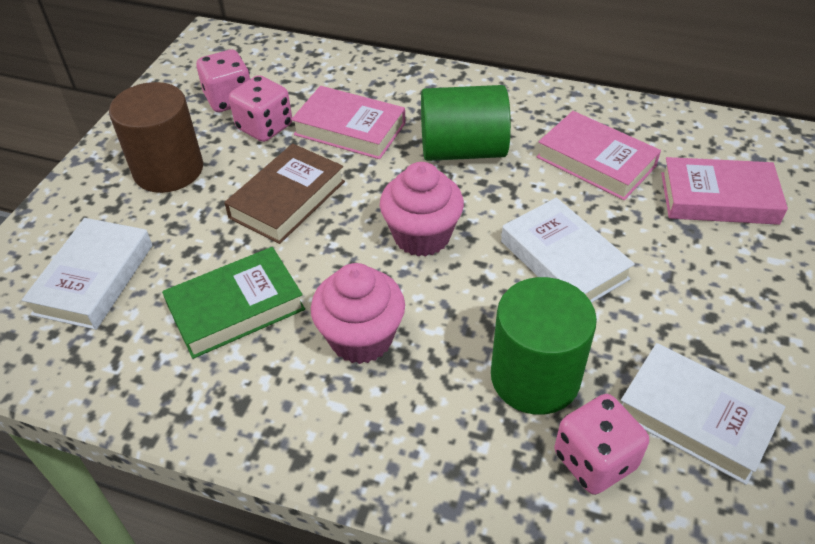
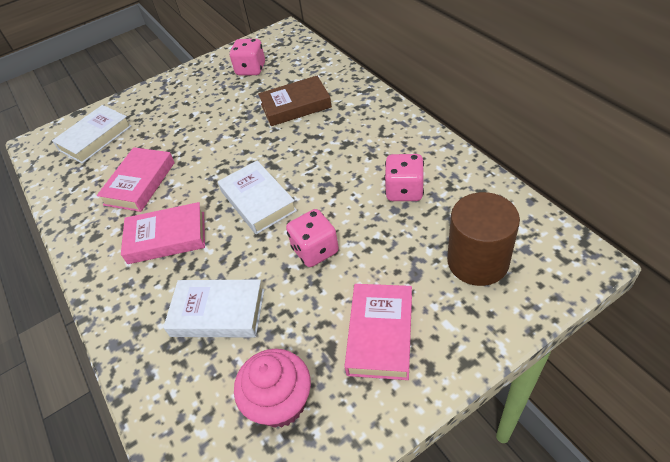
green book: 1 -> 0
green cylinder: 2 -> 0
pink cupcake: 2 -> 1

